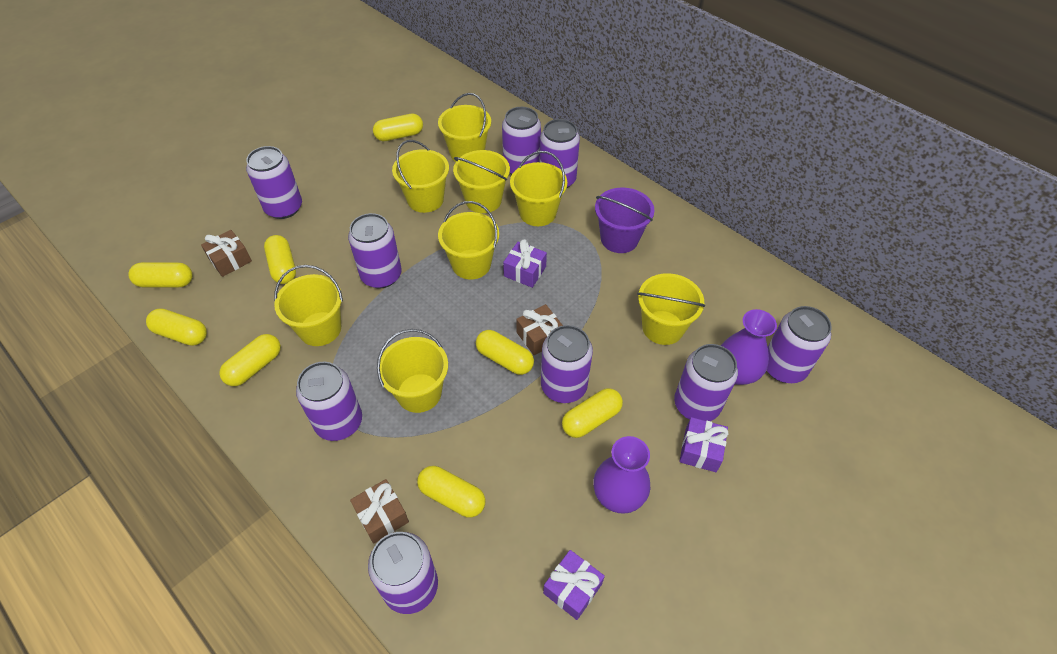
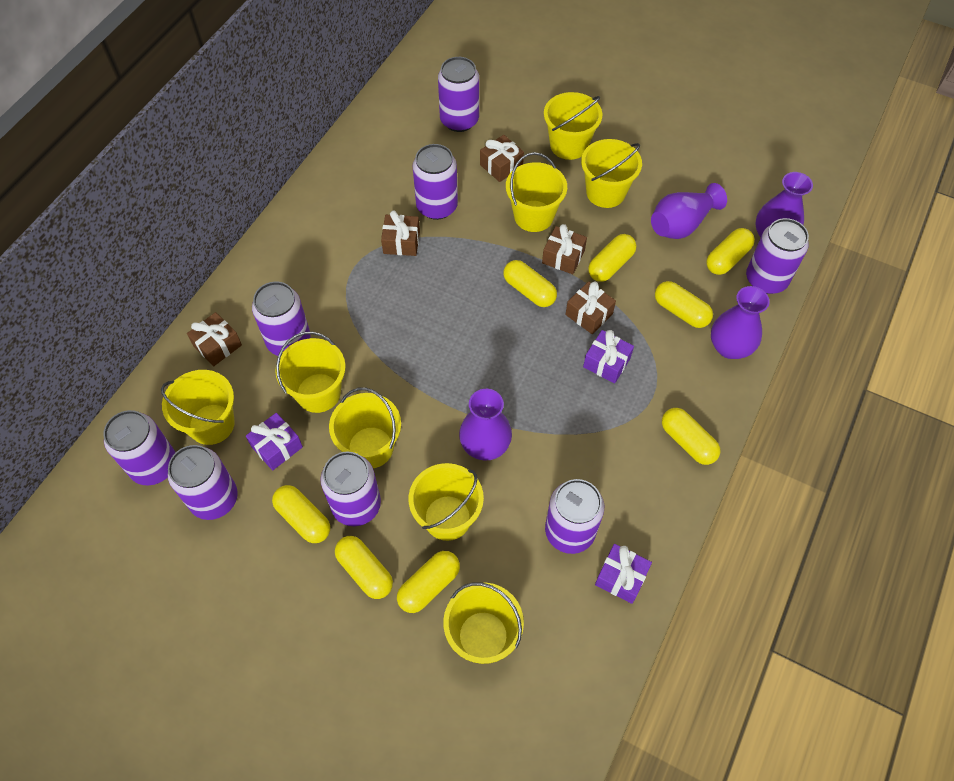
brown gift: 3 -> 5
purple bucket: 1 -> 0
purple can: 9 -> 8
purple vase: 2 -> 4

